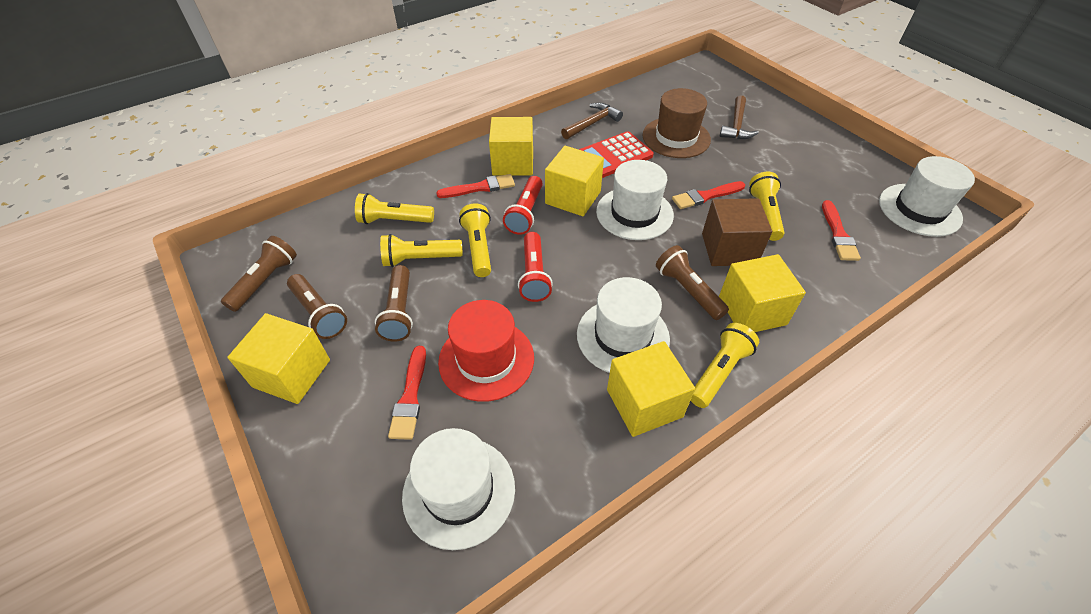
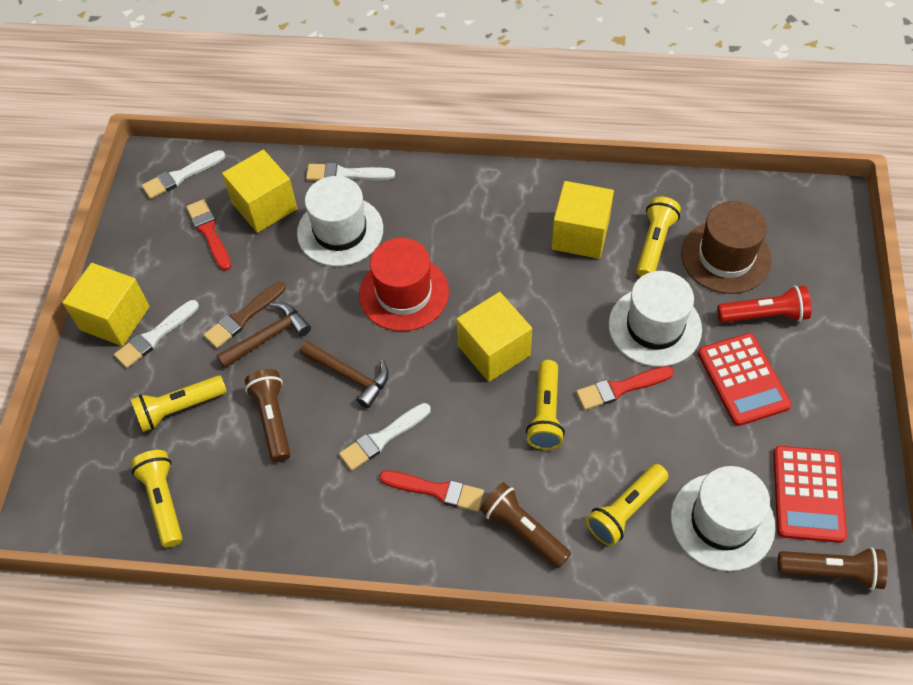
brown brush: 0 -> 1
brown cube: 1 -> 0
brown flashlight: 4 -> 3
red brush: 4 -> 3
red calculator: 1 -> 2
red flashlight: 2 -> 1
white brush: 0 -> 4
white hat: 4 -> 3
yellow cube: 5 -> 4

